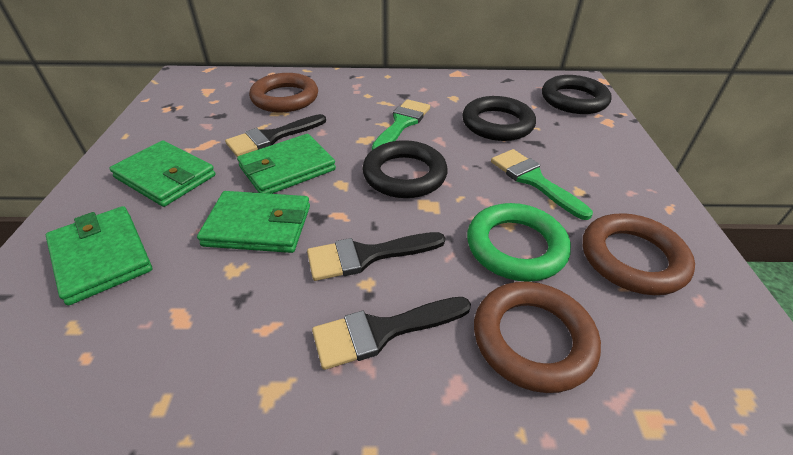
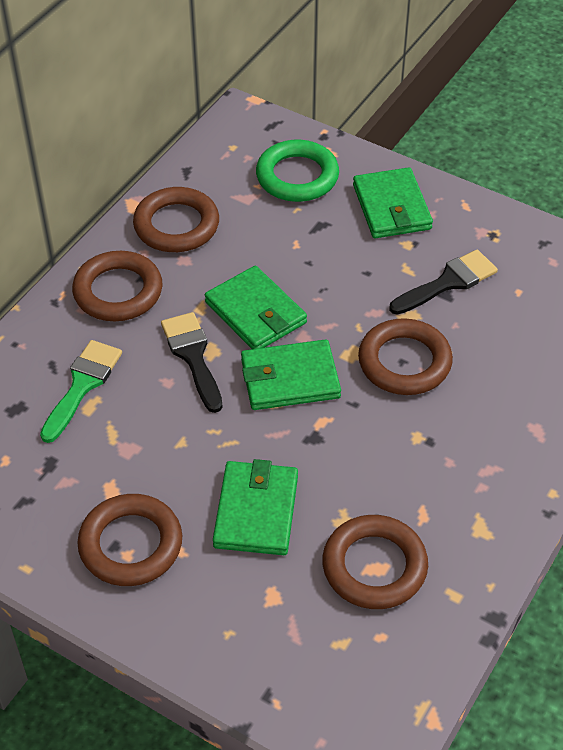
black brush: 3 -> 2
black ring: 3 -> 0
brown ring: 3 -> 5
green brush: 2 -> 1

